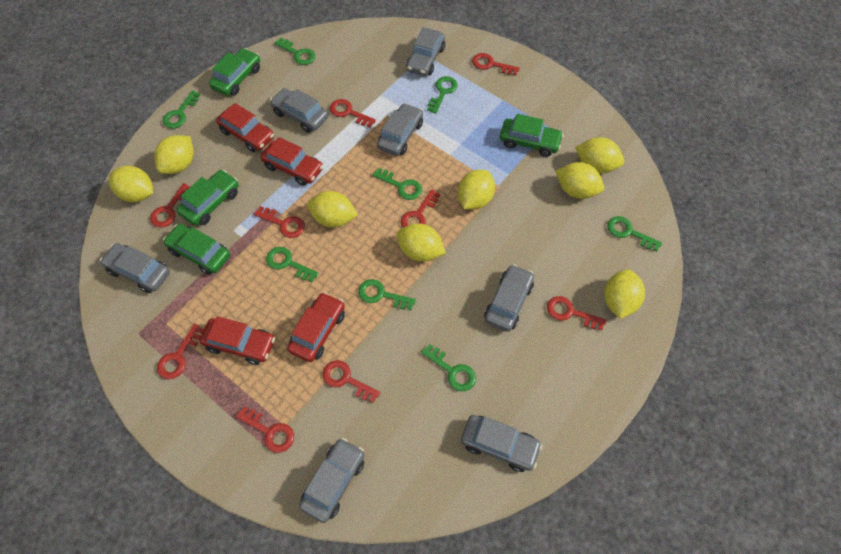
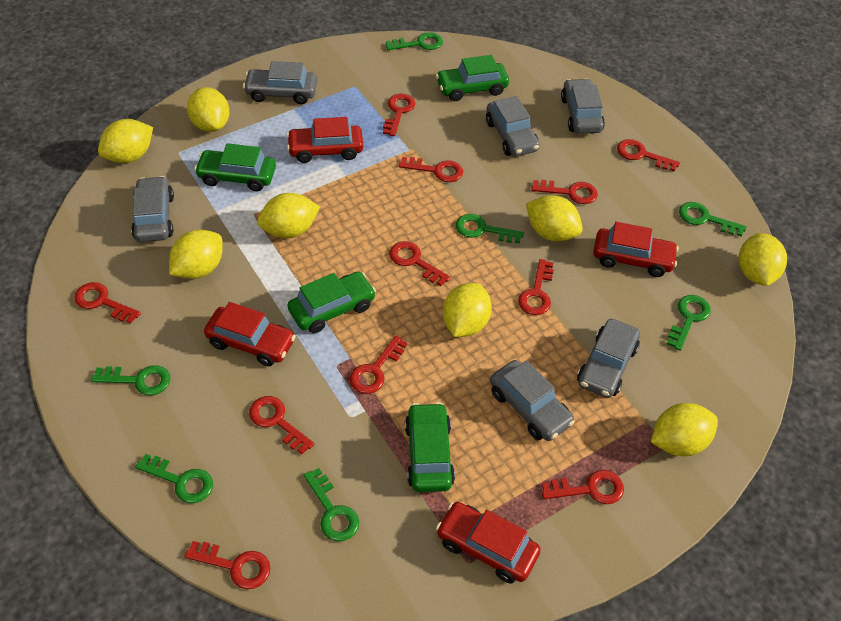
green key: 8 -> 7
grey car: 7 -> 6
red key: 9 -> 11

